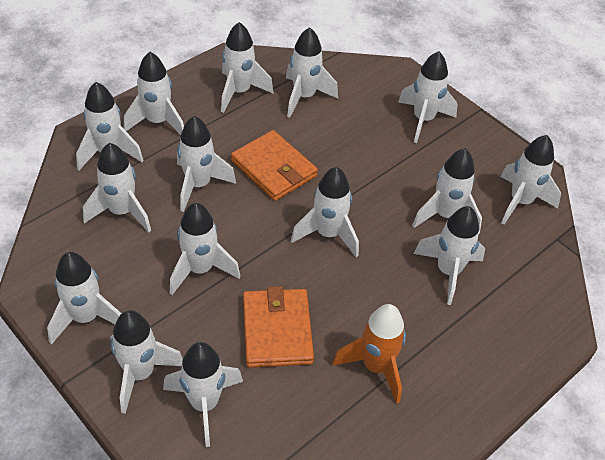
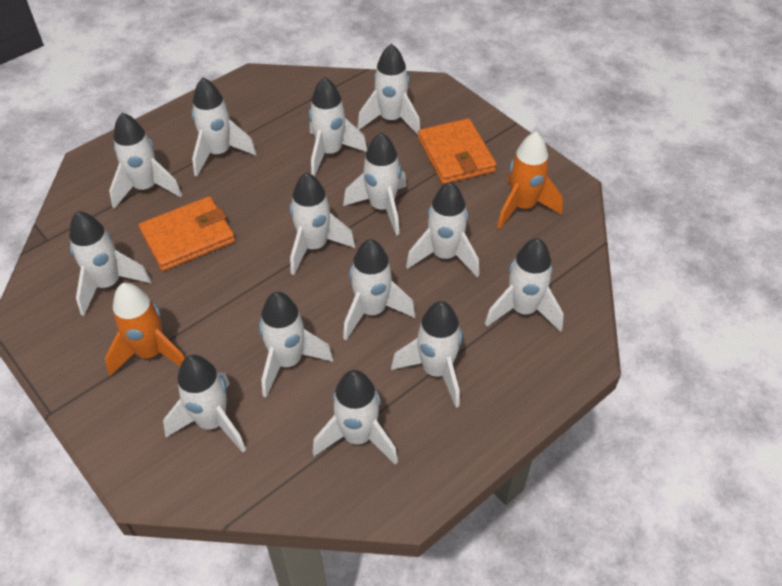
orange rocket: 1 -> 2
white rocket: 15 -> 14

